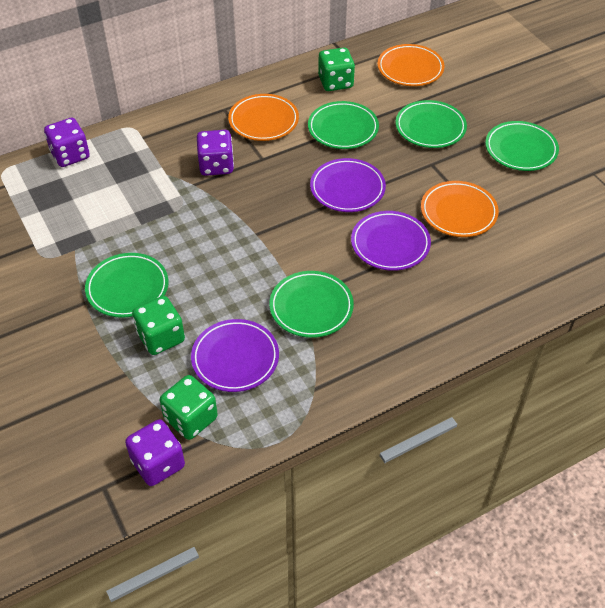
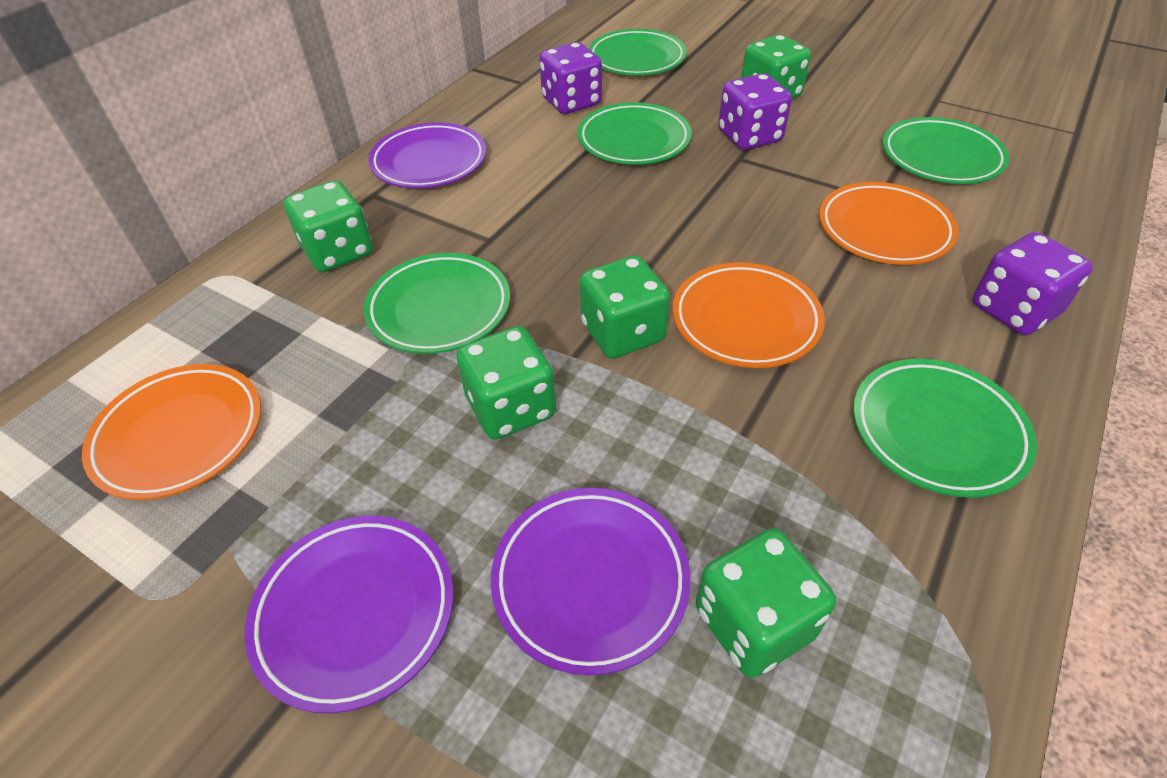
green dice: 3 -> 5

